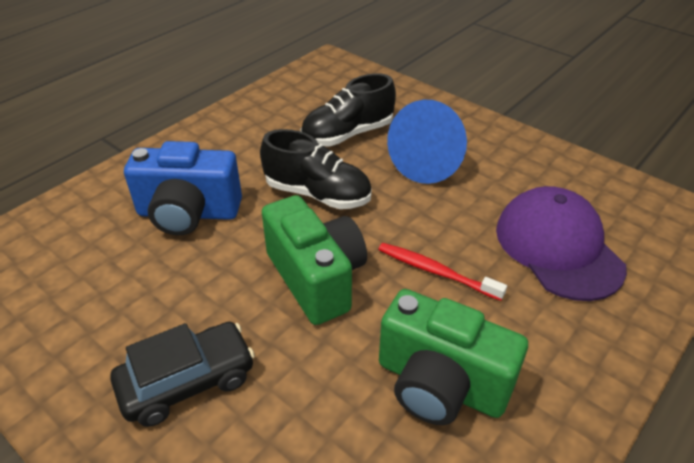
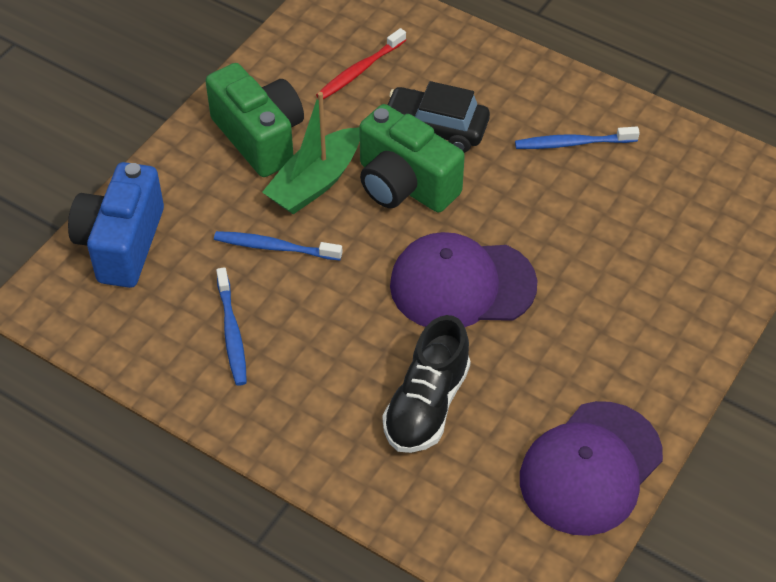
black shoe: 2 -> 1
blue cone: 1 -> 0
blue toothbrush: 0 -> 3
green boat: 0 -> 1
purple cap: 1 -> 2

